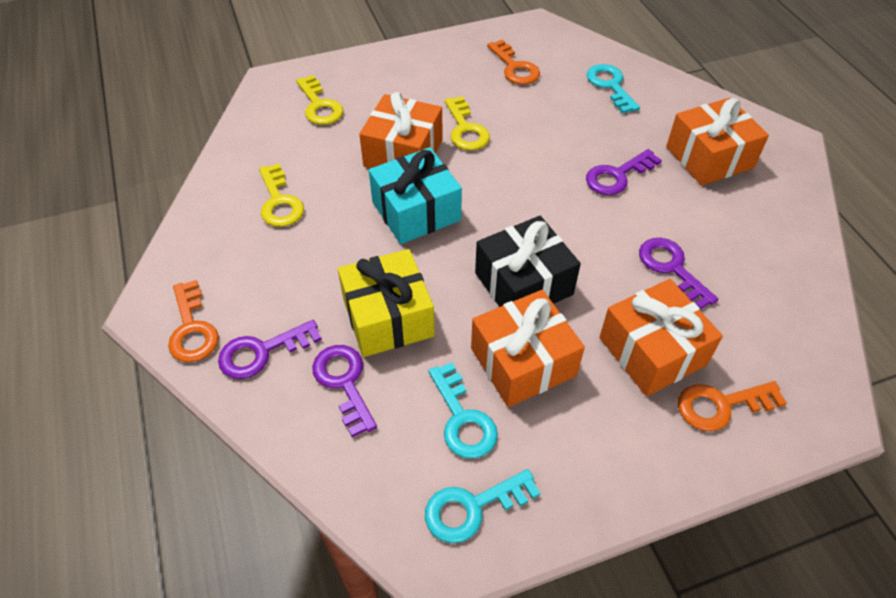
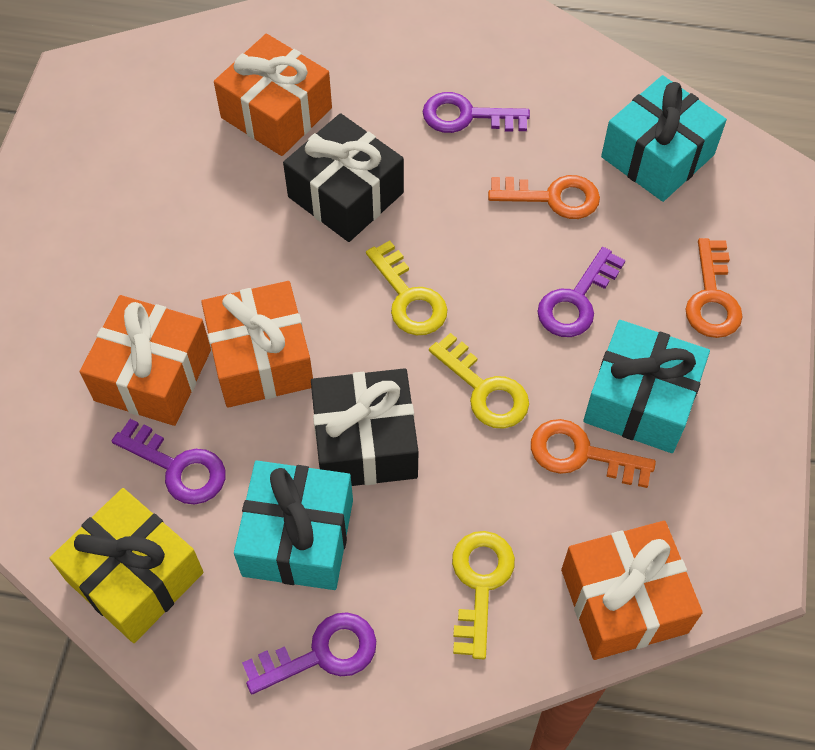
black gift: 1 -> 2
turquoise gift: 1 -> 3
turquoise key: 3 -> 0

